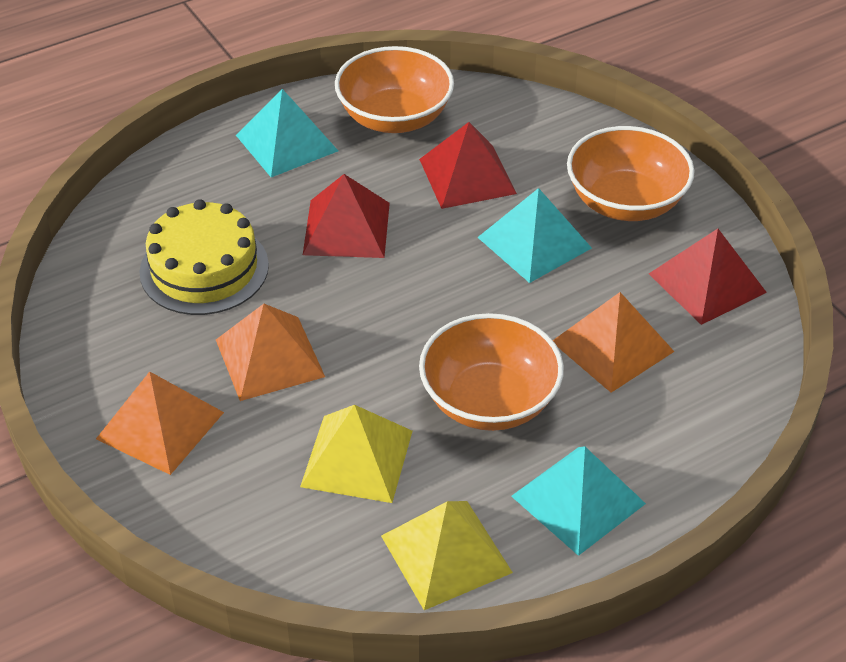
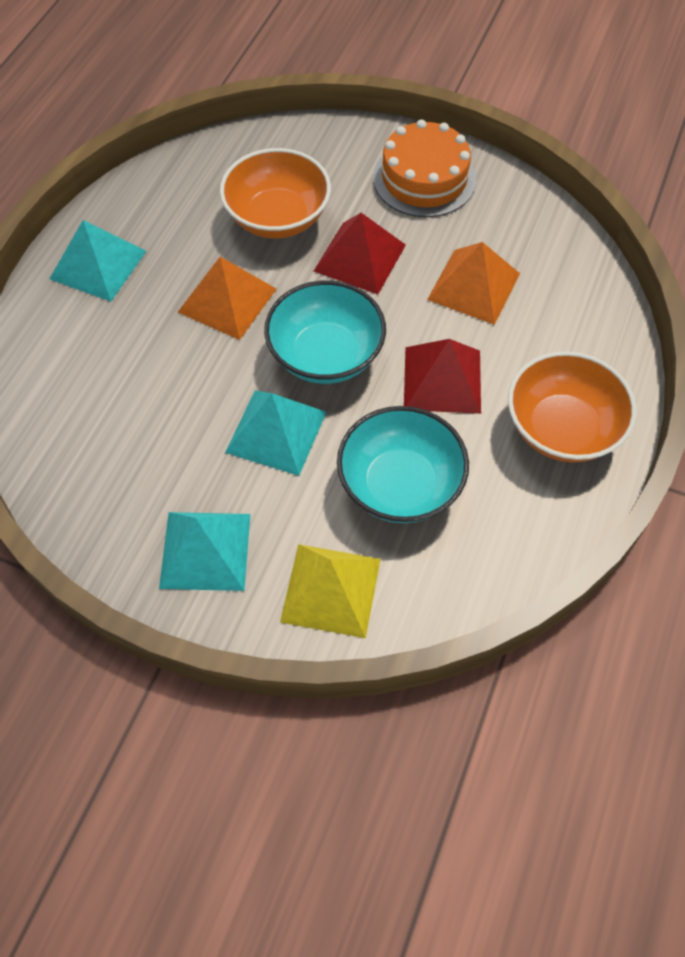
orange bowl: 3 -> 2
orange cake: 0 -> 1
orange pyramid: 3 -> 2
red pyramid: 3 -> 2
turquoise bowl: 0 -> 2
yellow cake: 1 -> 0
yellow pyramid: 2 -> 1

